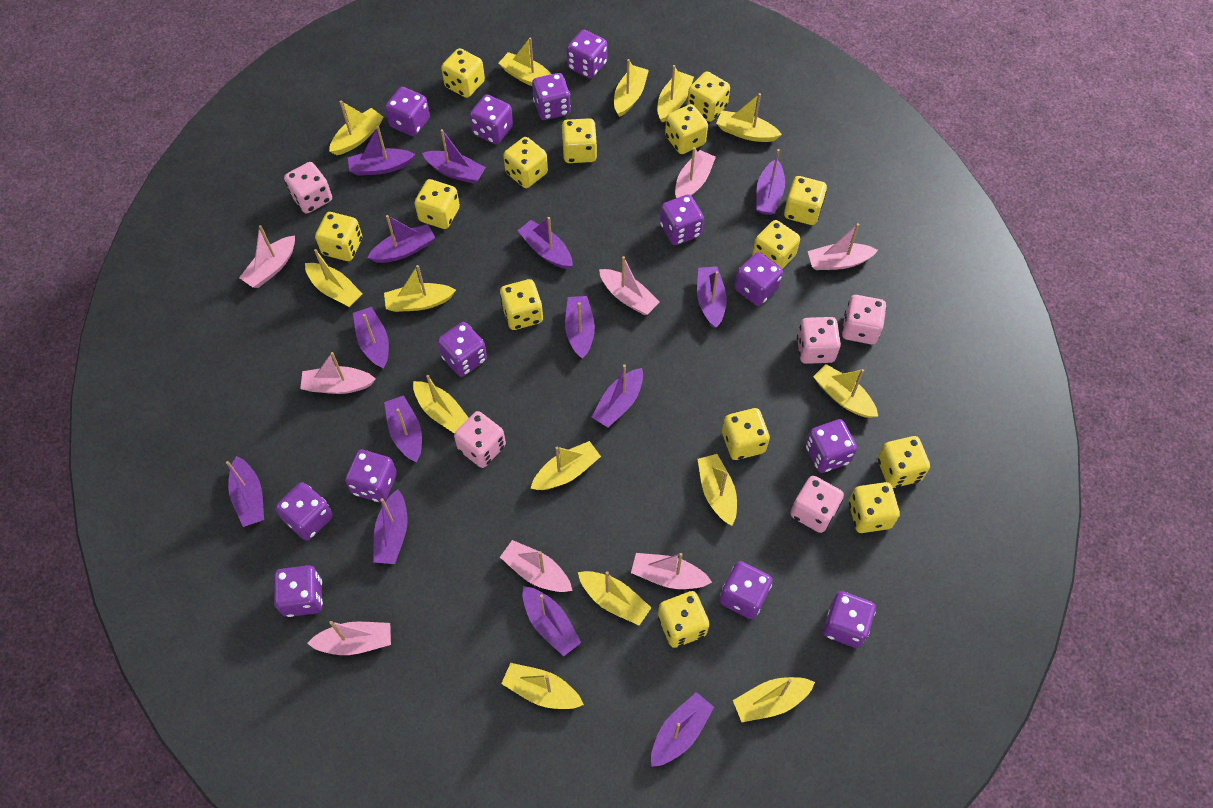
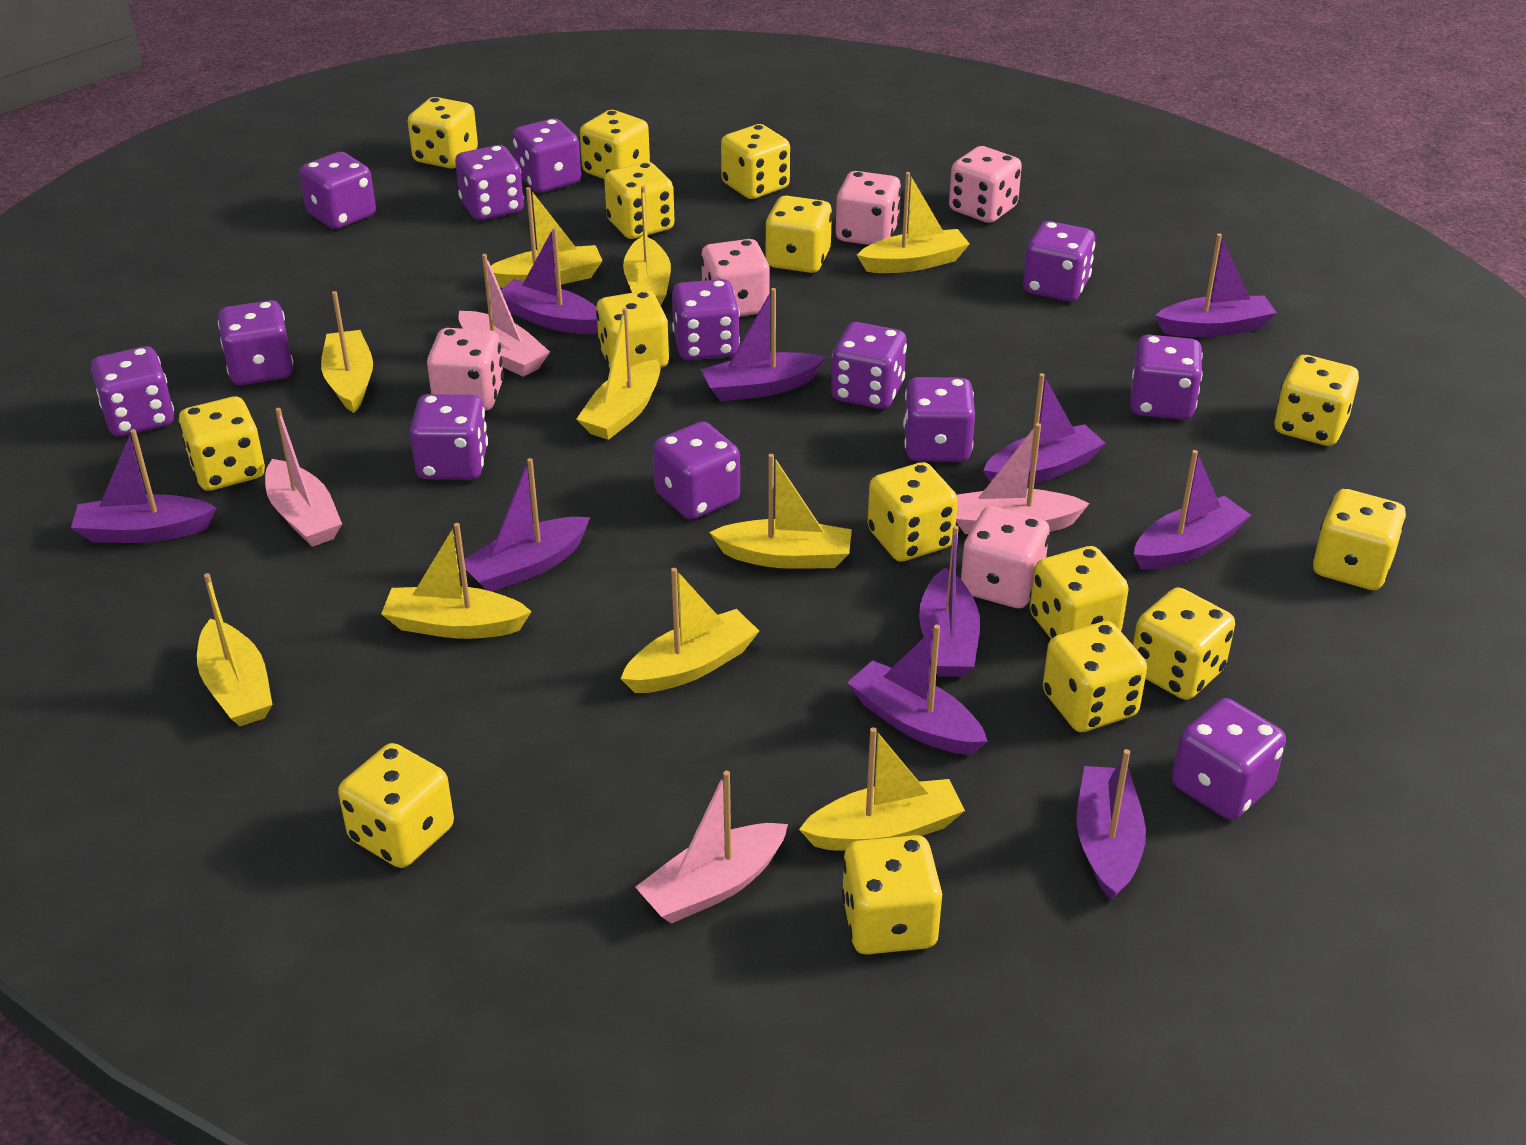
pink boat: 8 -> 4
purple boat: 14 -> 10
yellow boat: 14 -> 10
yellow dice: 14 -> 15

